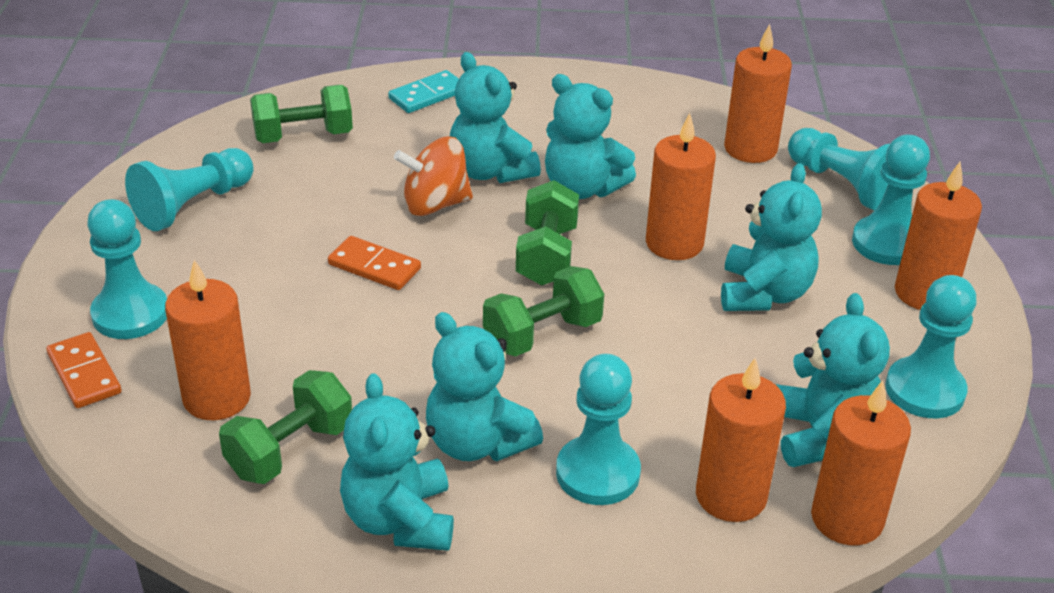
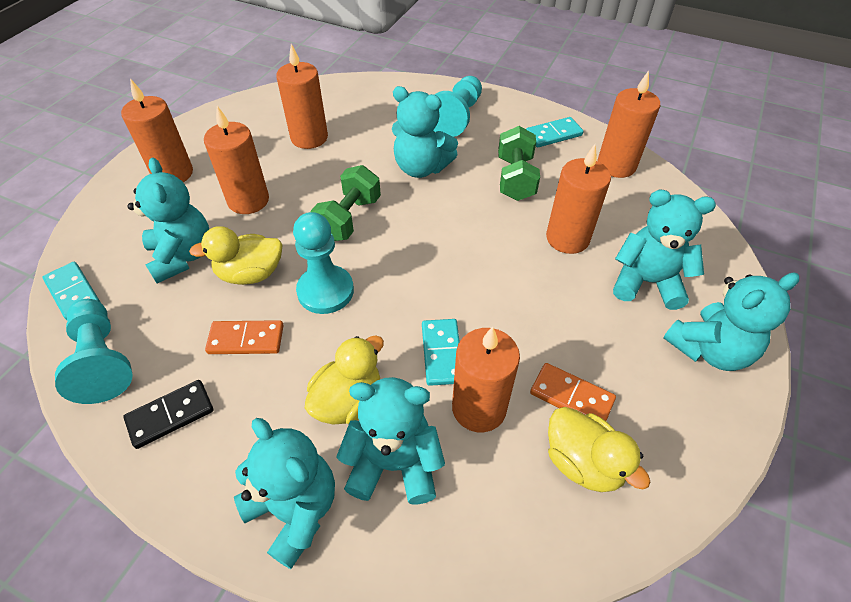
black domino: 0 -> 1
green dumbbell: 4 -> 2
orange spinning top: 1 -> 0
turquoise domino: 1 -> 3
turquoise pawn: 6 -> 3
yellow duck: 0 -> 3

